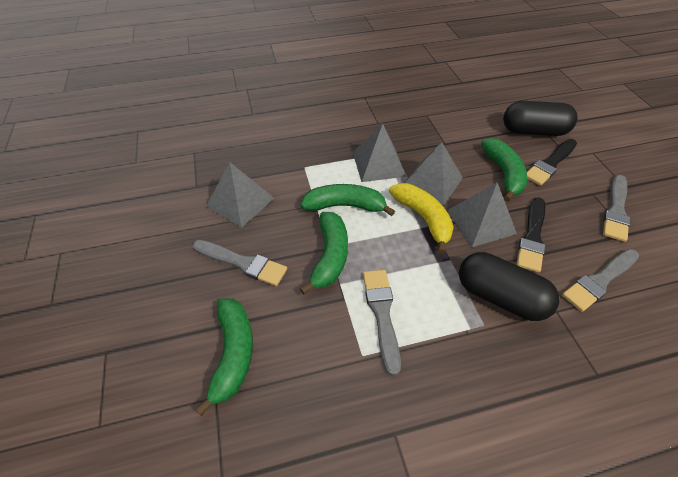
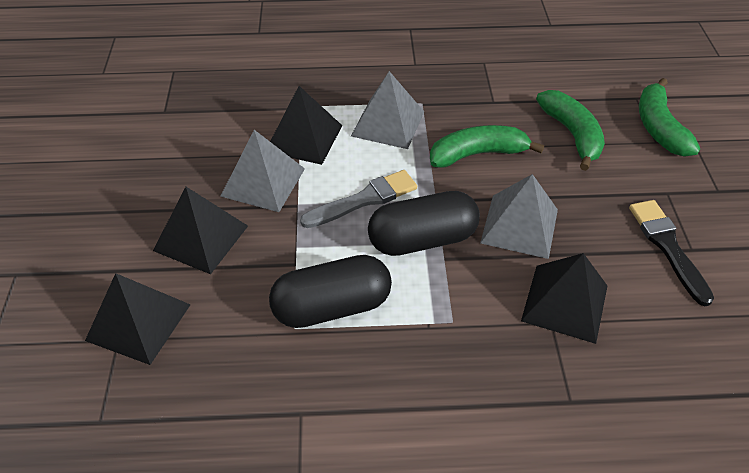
black brush: 2 -> 1
black pyramid: 0 -> 4
green banana: 4 -> 3
grey brush: 4 -> 1
grey pyramid: 4 -> 3
yellow banana: 1 -> 0

